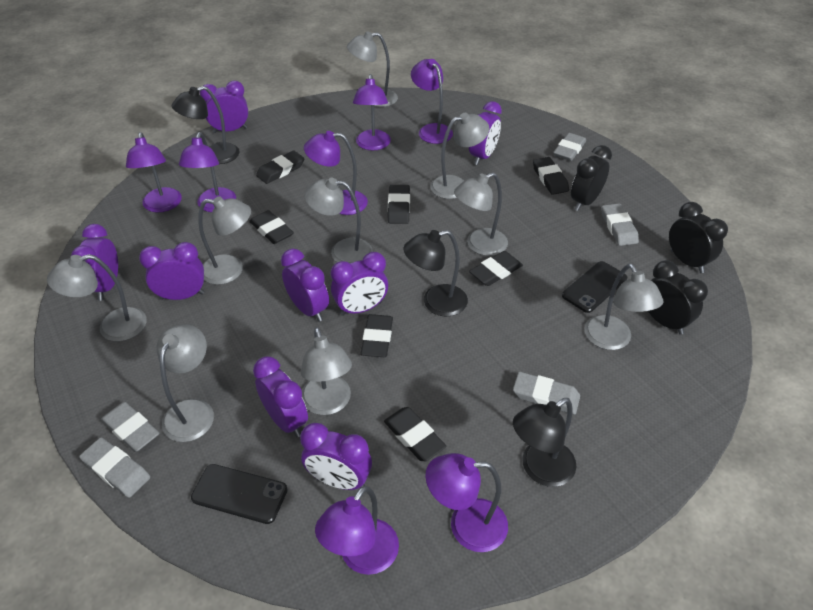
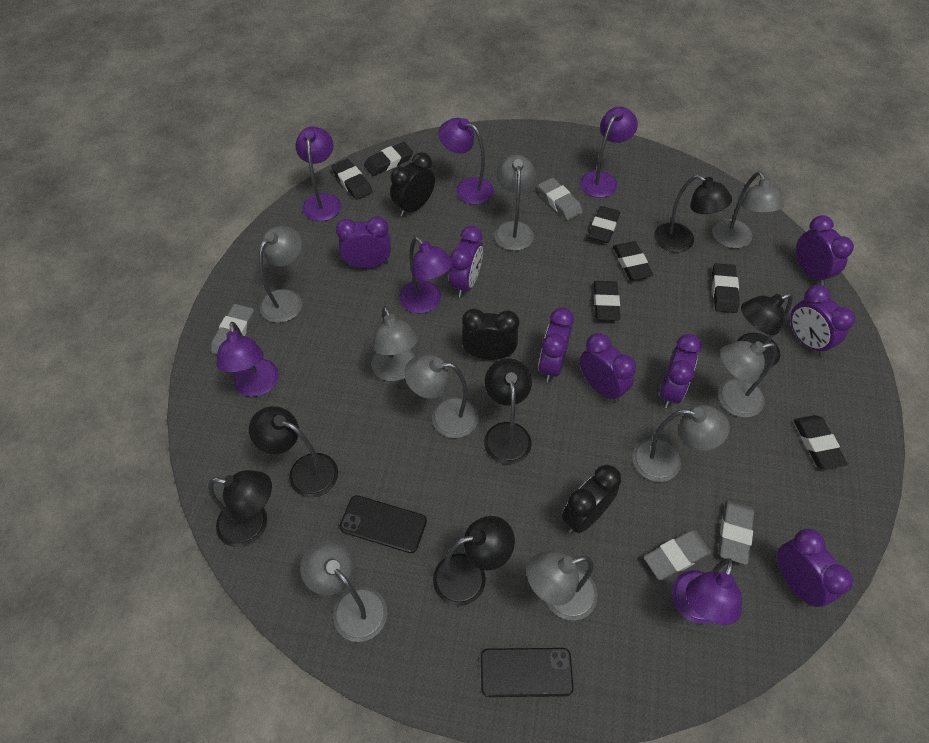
black lamp: 3 -> 6
grey eraser: 5 -> 4
purple lamp: 7 -> 6

